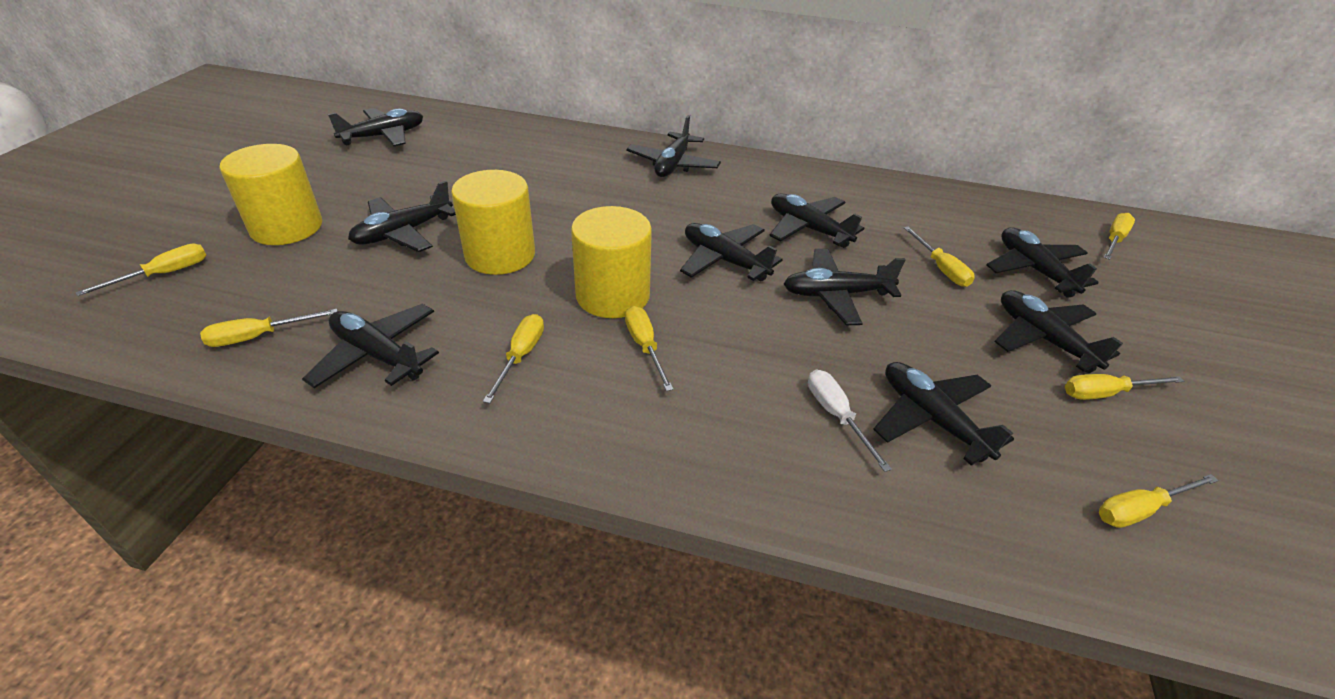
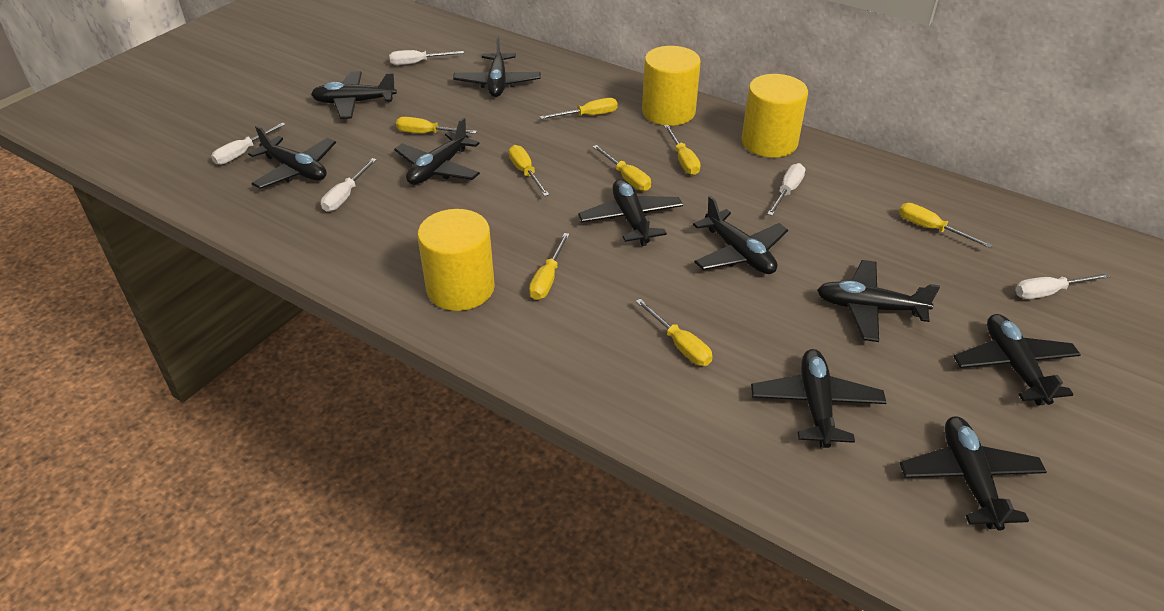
white screwdriver: 1 -> 5

